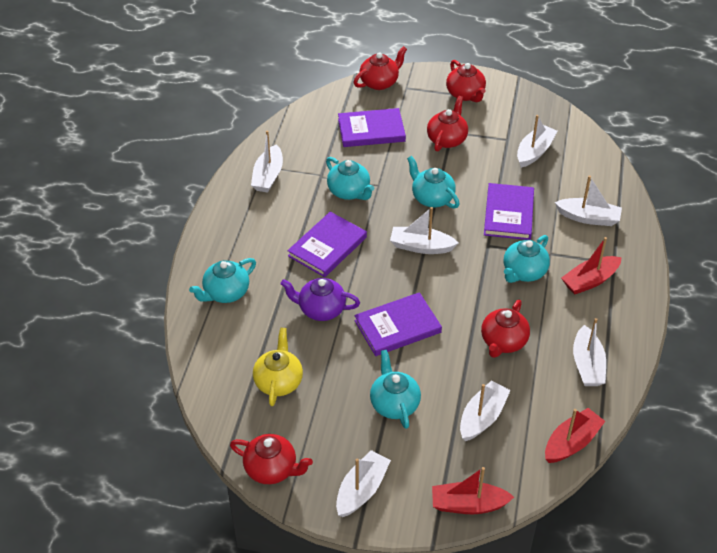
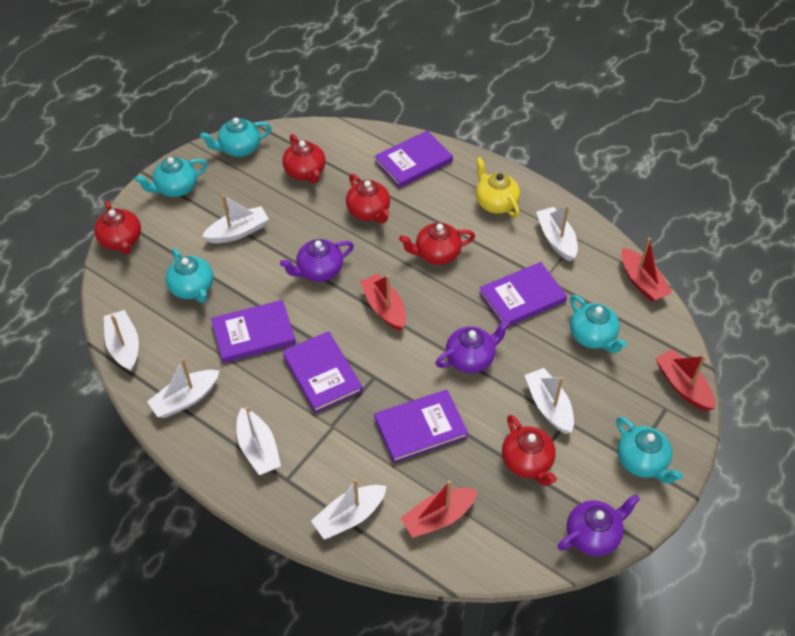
purple book: 4 -> 5
purple teapot: 1 -> 3
red boat: 3 -> 4

